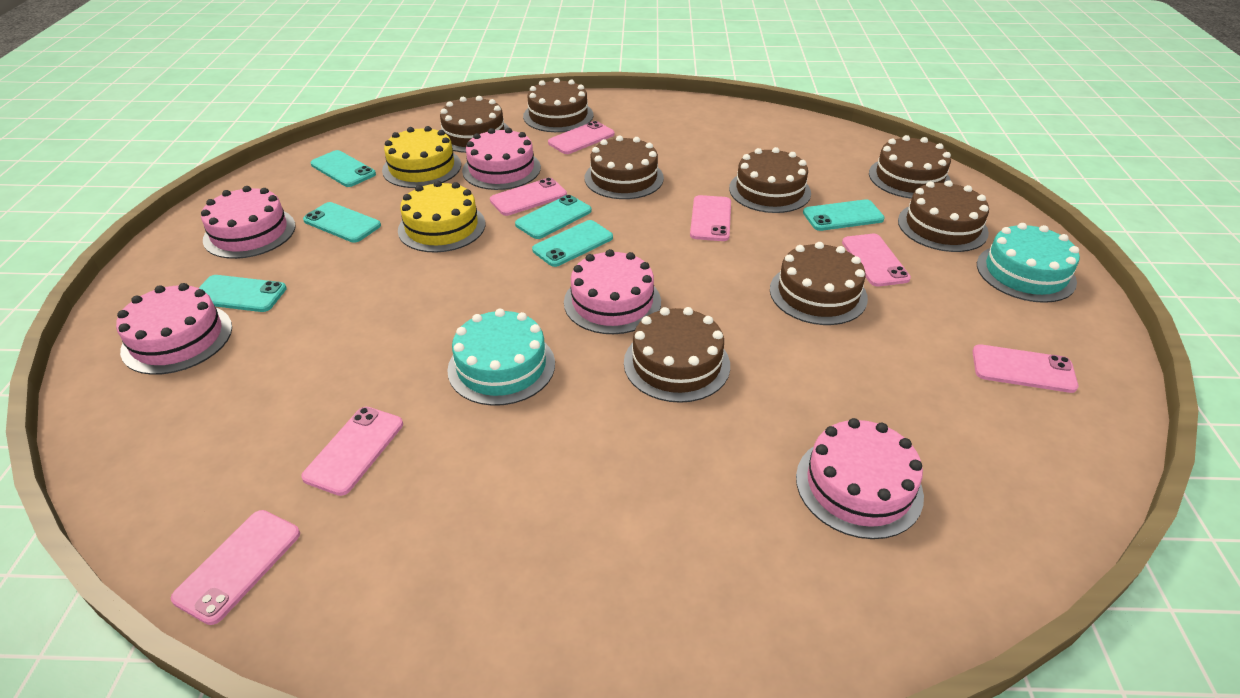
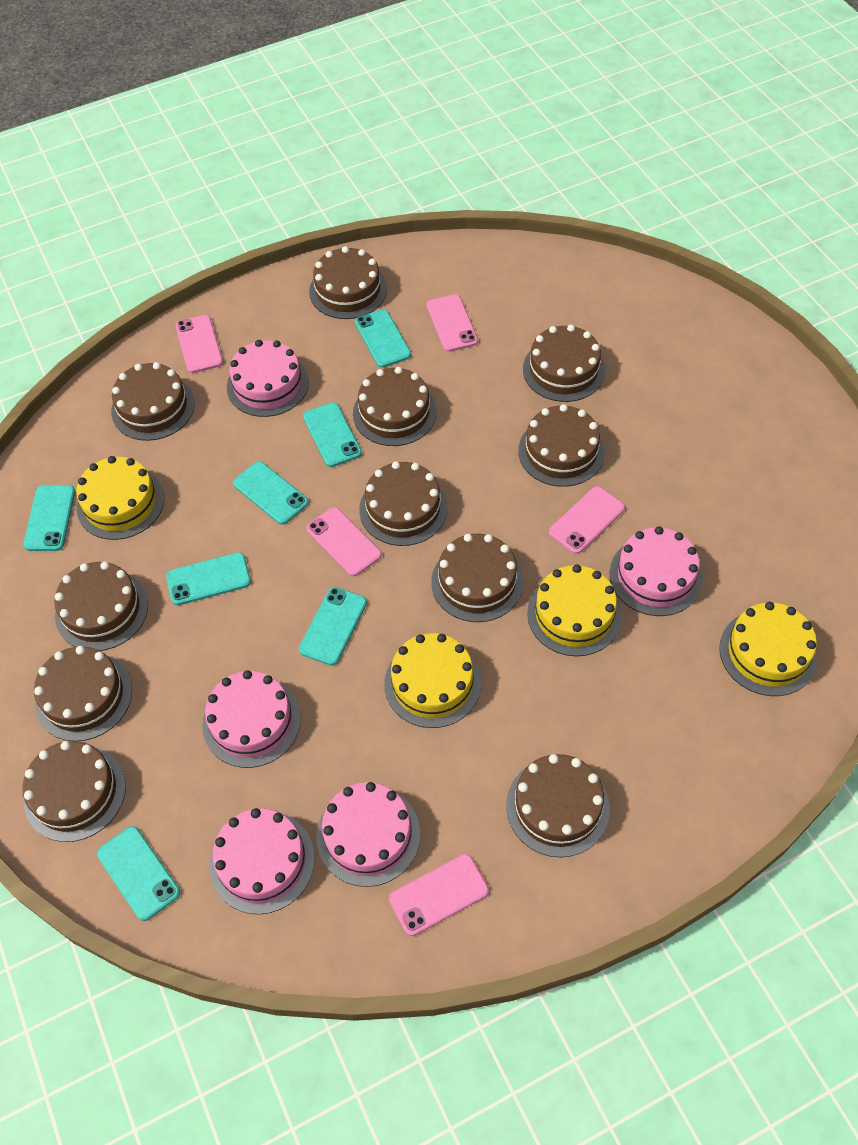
brown cake: 8 -> 11
pink phone: 7 -> 5
turquoise cake: 2 -> 0
turquoise phone: 6 -> 7
yellow cake: 2 -> 4

